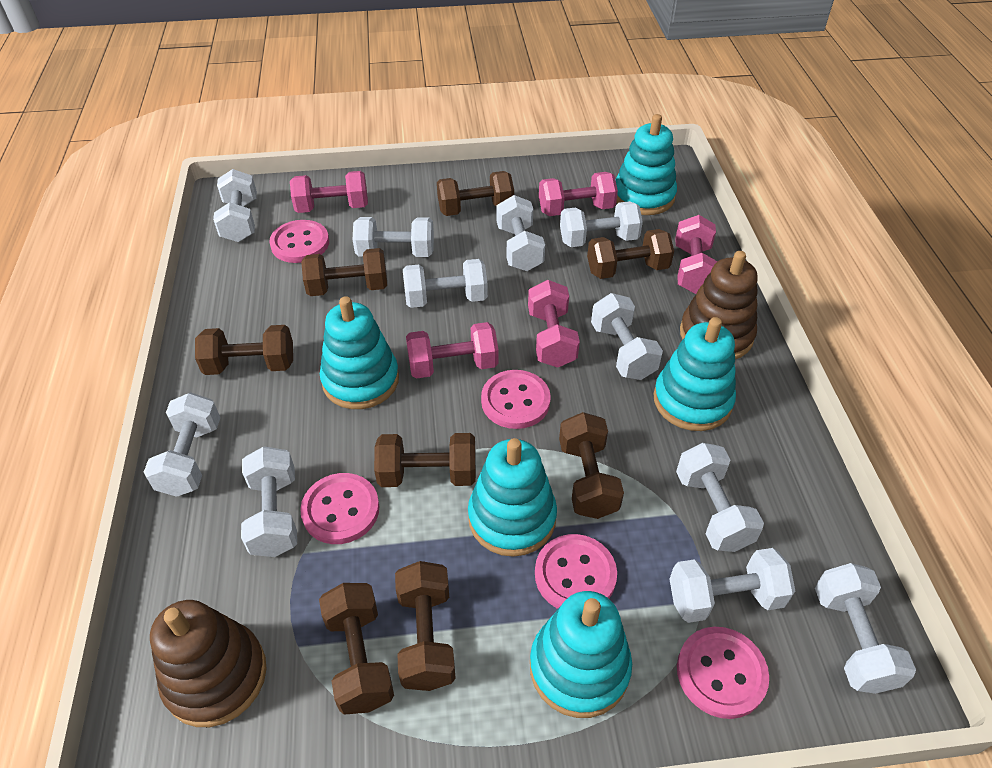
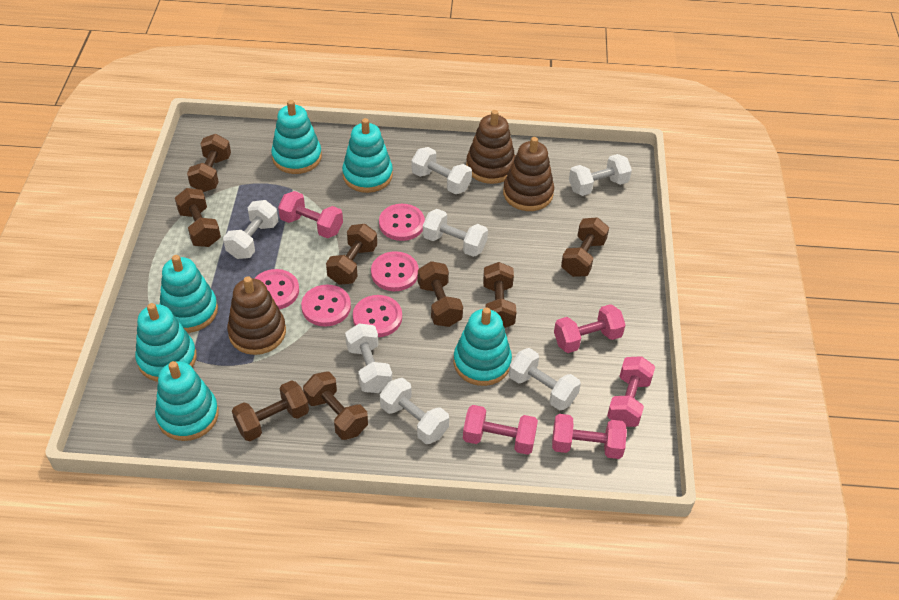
brown stacking toy: 2 -> 3
turquoise stacking toy: 5 -> 6
white dumbbell: 11 -> 7

